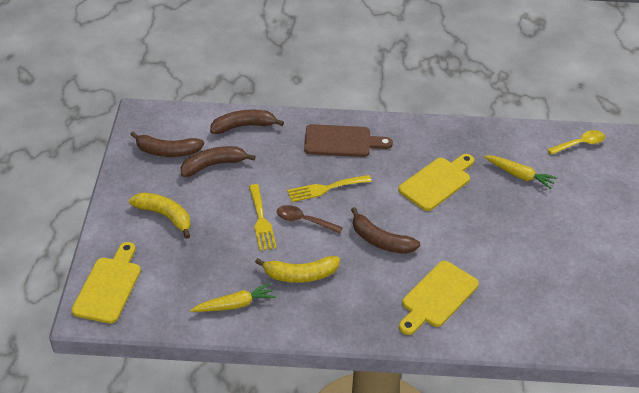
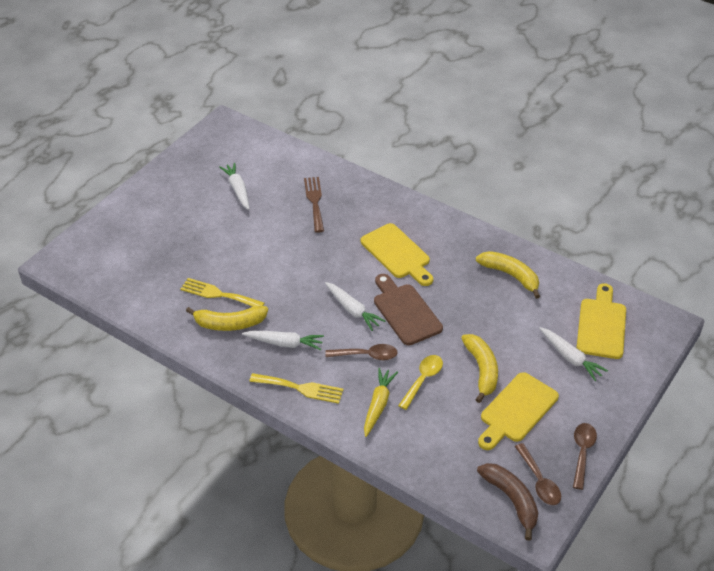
brown banana: 4 -> 1
brown fork: 0 -> 1
brown spoon: 1 -> 3
white carrot: 0 -> 4
yellow banana: 2 -> 3
yellow carrot: 2 -> 1

